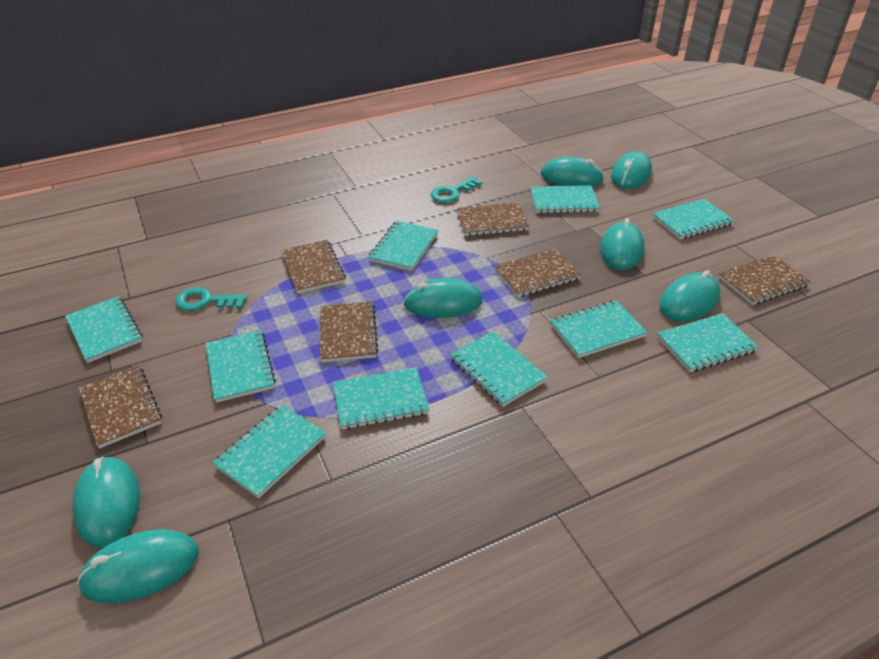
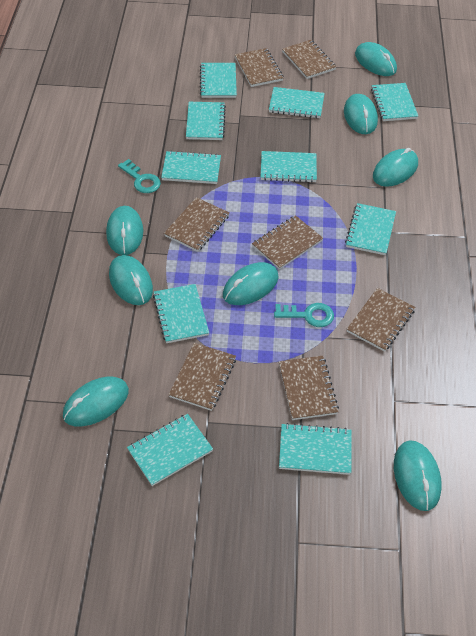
brown notebook: 6 -> 7
turquoise mouse: 7 -> 8

